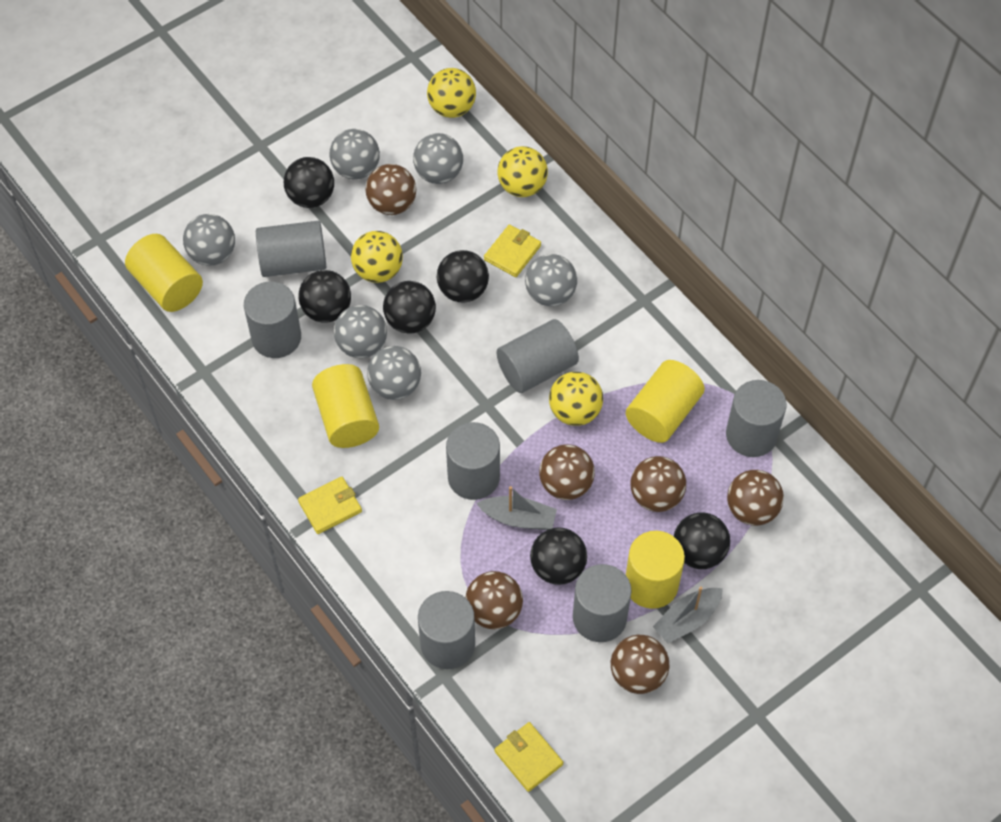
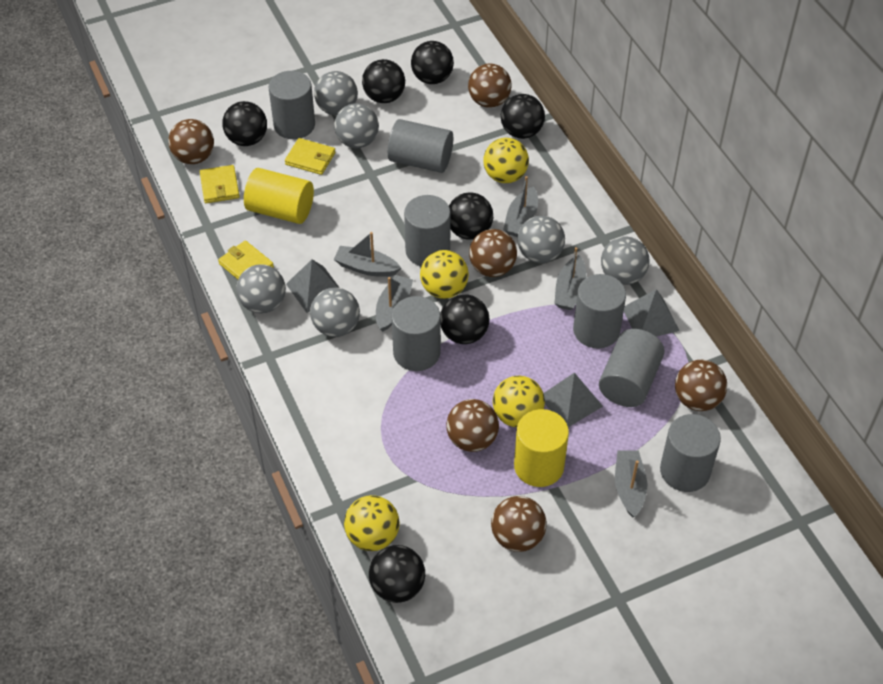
black ball: 6 -> 7
grey boat: 2 -> 5
grey pyramid: 0 -> 3
yellow cylinder: 4 -> 2

